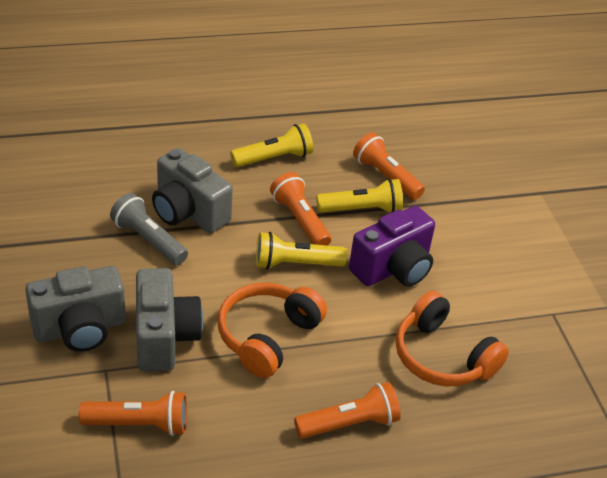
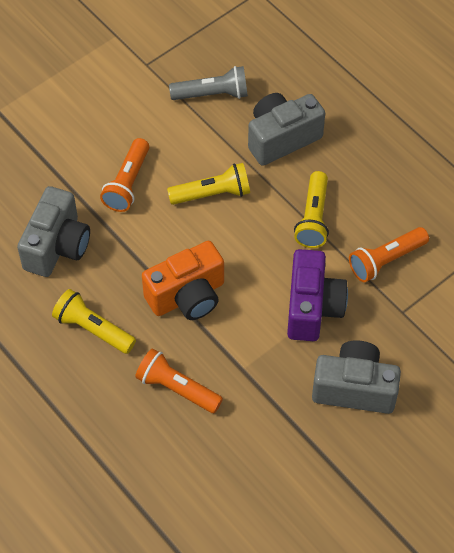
orange camera: 0 -> 1
orange flashlight: 4 -> 3
orange headphones: 2 -> 0

